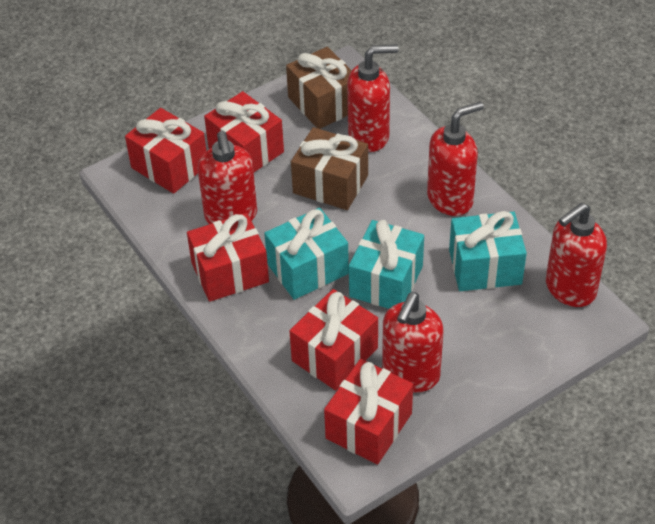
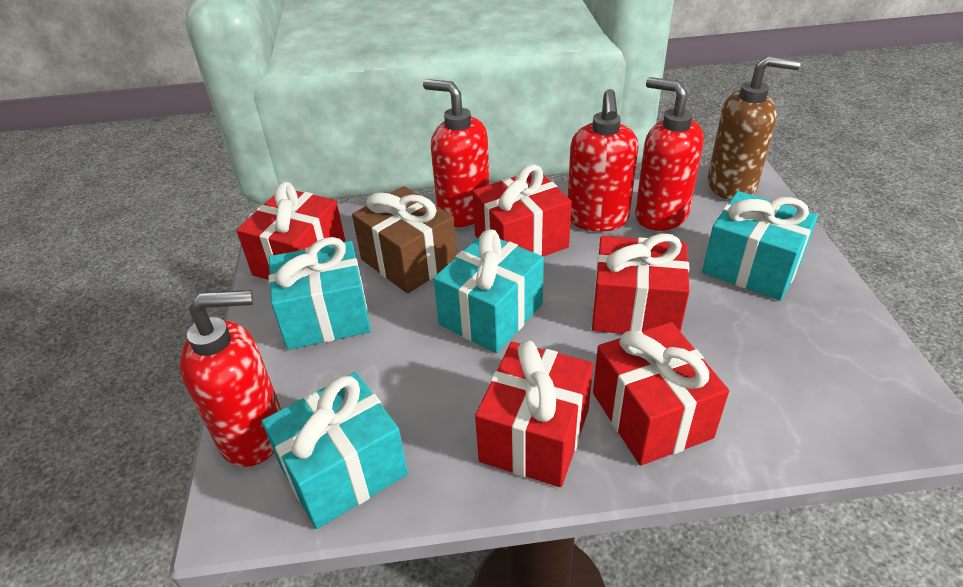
brown gift: 2 -> 1
brown soap dispenser: 0 -> 1
red soap dispenser: 5 -> 4
turquoise gift: 3 -> 4

